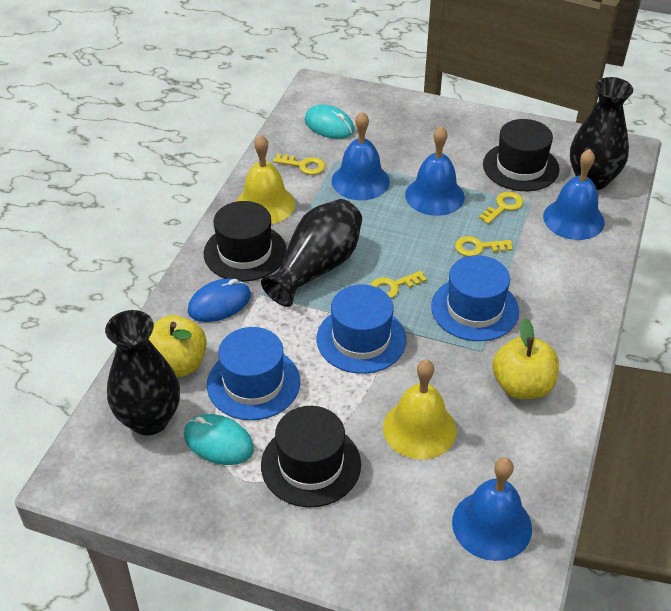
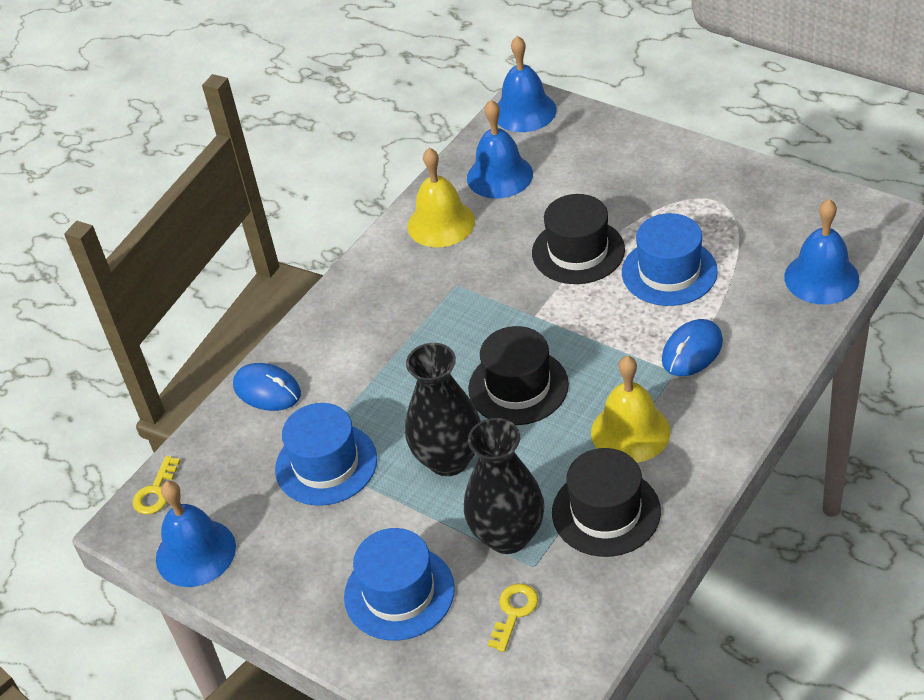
black vase: 3 -> 2
blue mouse: 1 -> 2
turquoise mouse: 2 -> 0
yellow apple: 2 -> 0
yellow key: 4 -> 2

